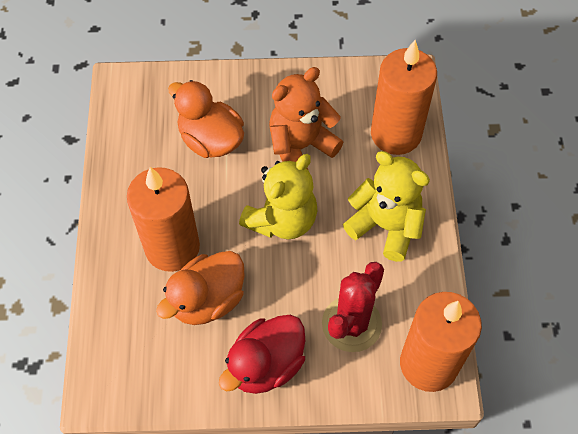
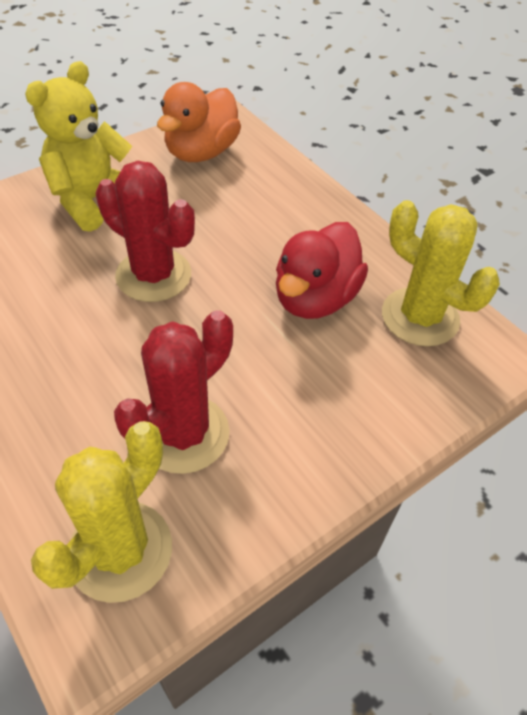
orange candle: 3 -> 0
orange duck: 2 -> 1
orange teddy bear: 1 -> 0
red cactus: 1 -> 2
yellow cactus: 0 -> 2
yellow teddy bear: 2 -> 1

